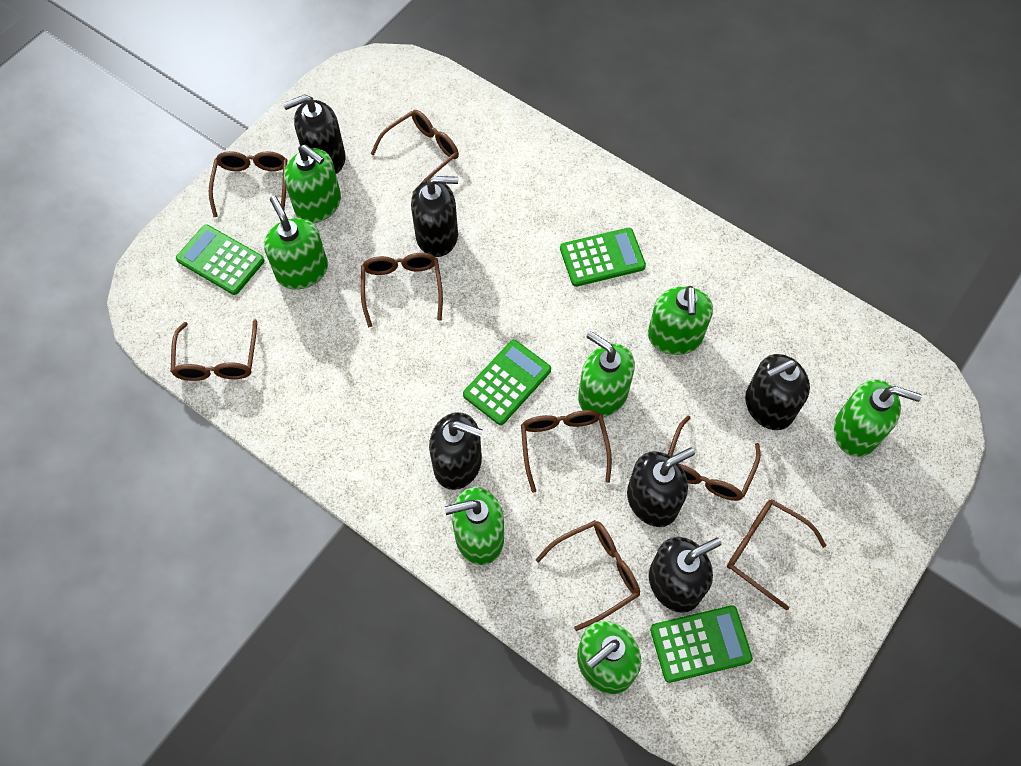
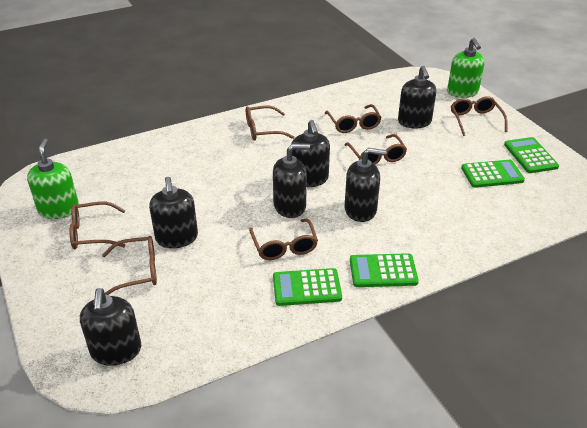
brown glasses: 8 -> 7
green soap dispenser: 7 -> 2

